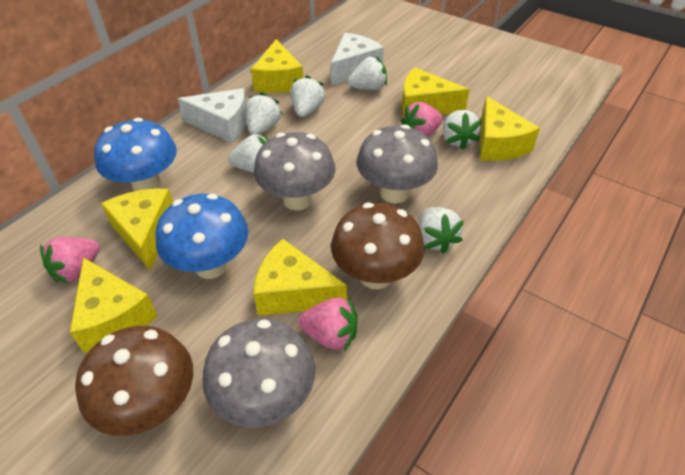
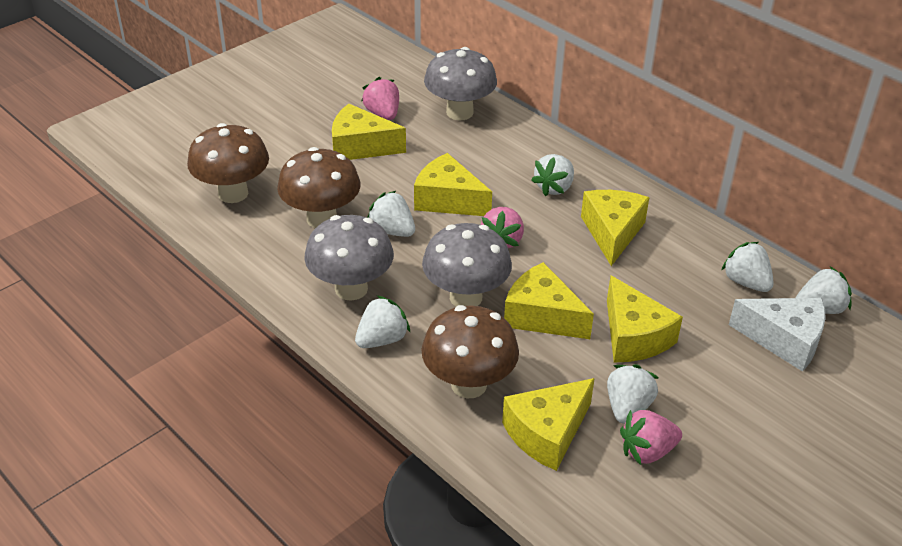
blue mushroom: 2 -> 0
brown mushroom: 2 -> 3
white cheese: 2 -> 1

